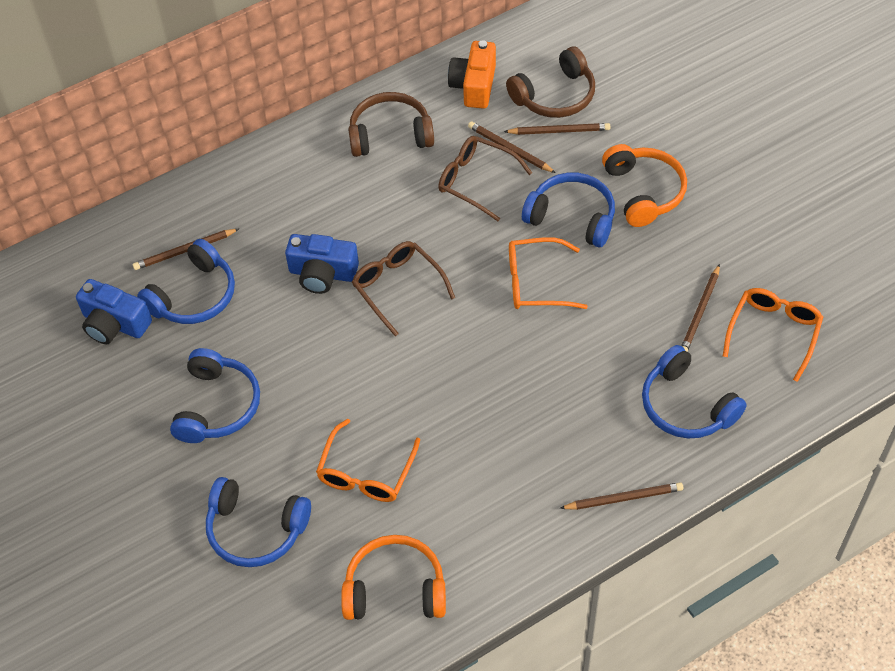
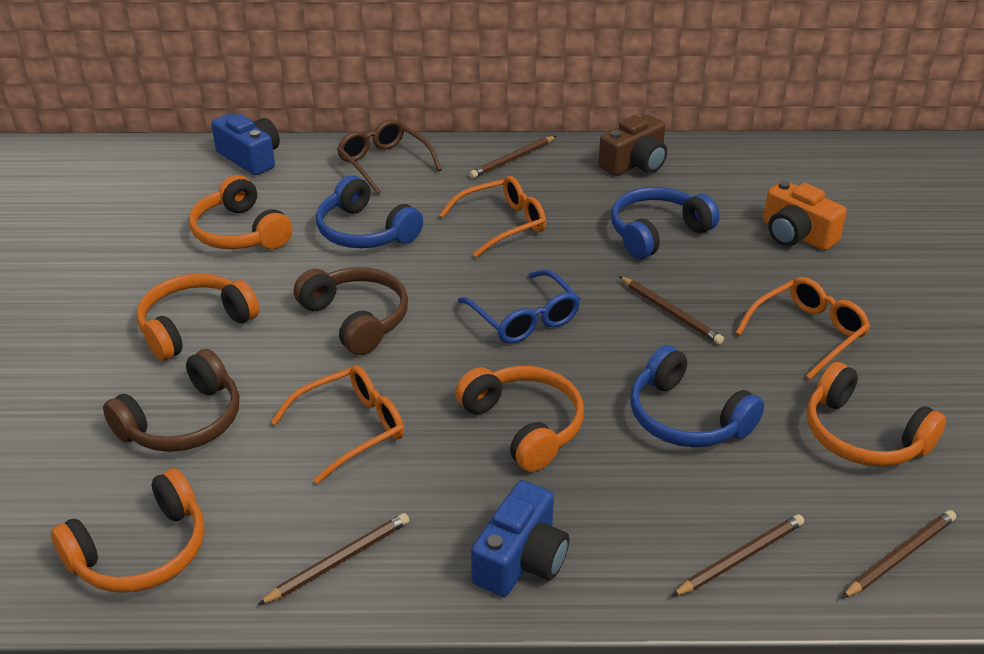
blue glasses: 0 -> 1
blue headphones: 5 -> 3
brown camera: 0 -> 1
brown glasses: 2 -> 1
orange headphones: 2 -> 5

